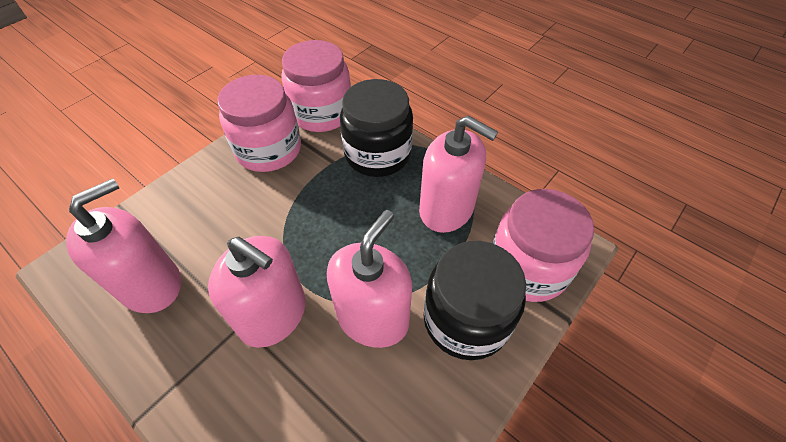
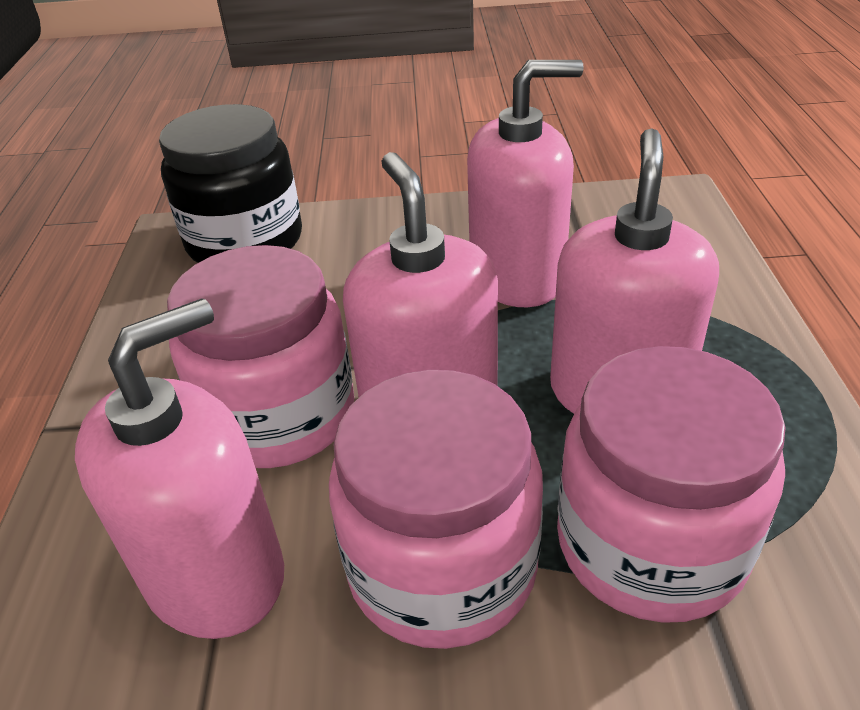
black jar: 2 -> 1

